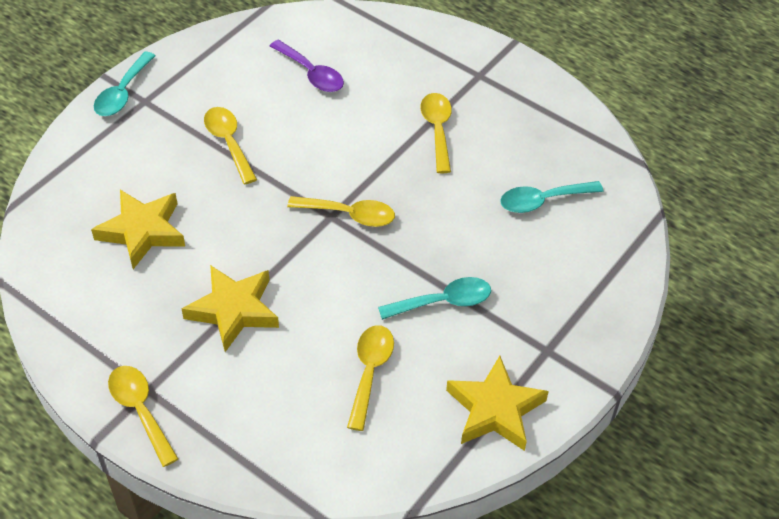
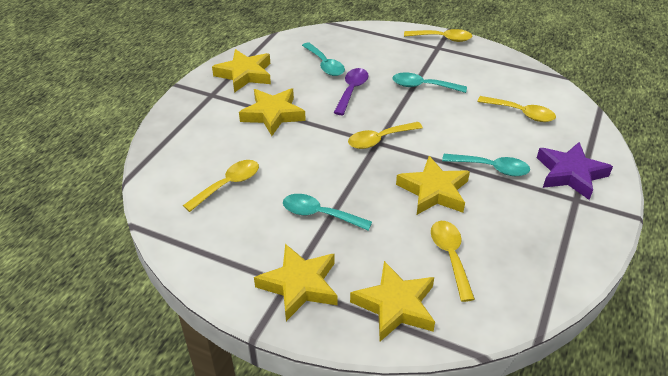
purple star: 0 -> 1
turquoise spoon: 3 -> 4
yellow star: 3 -> 5

